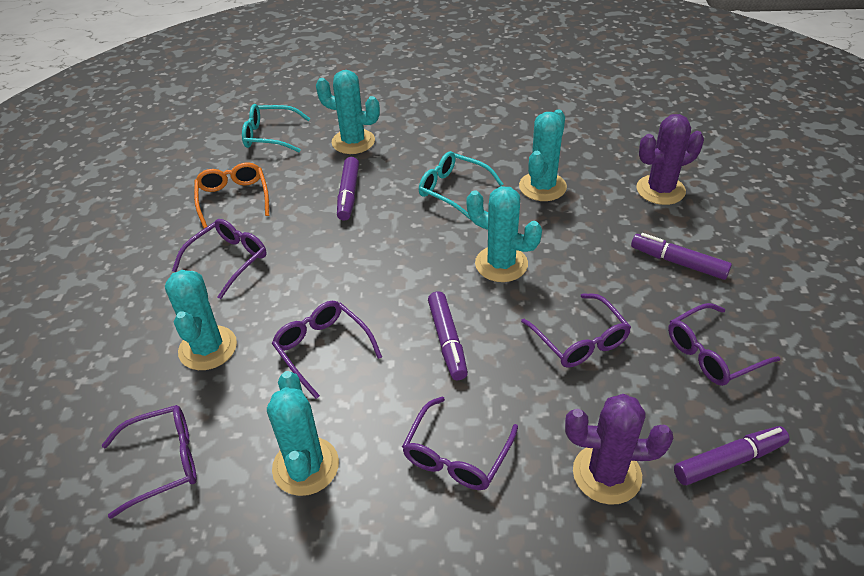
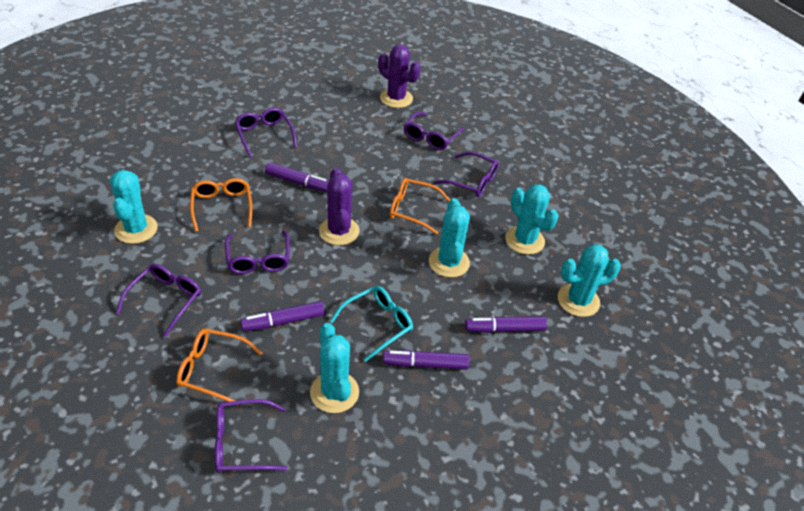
orange glasses: 1 -> 3
turquoise glasses: 2 -> 1

